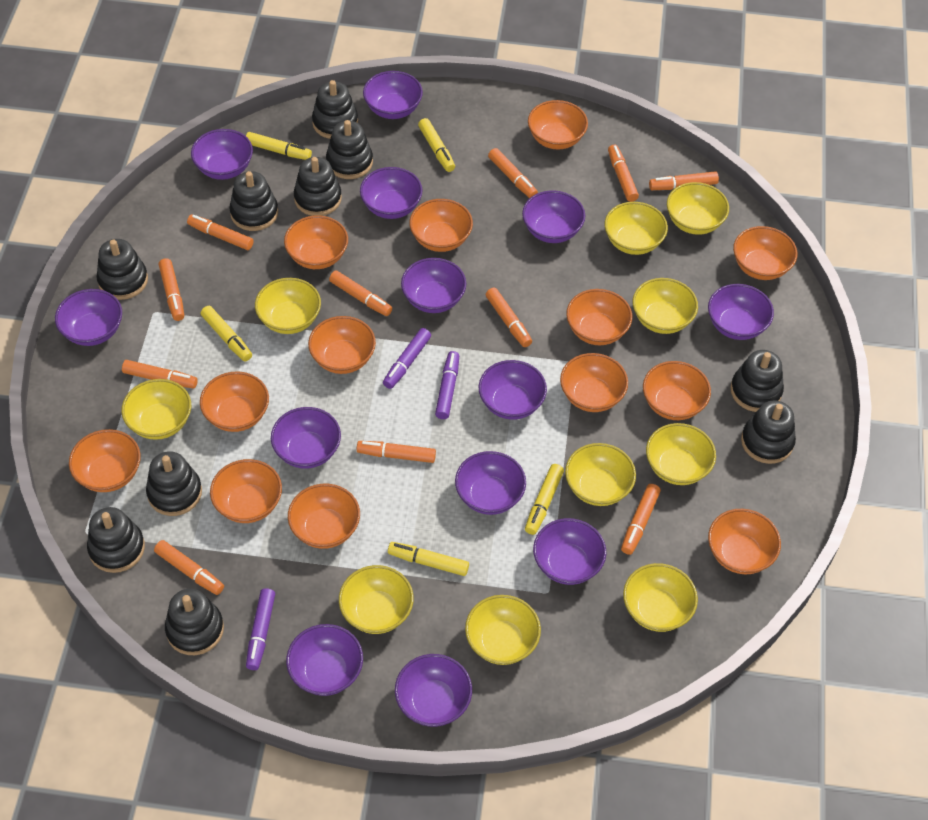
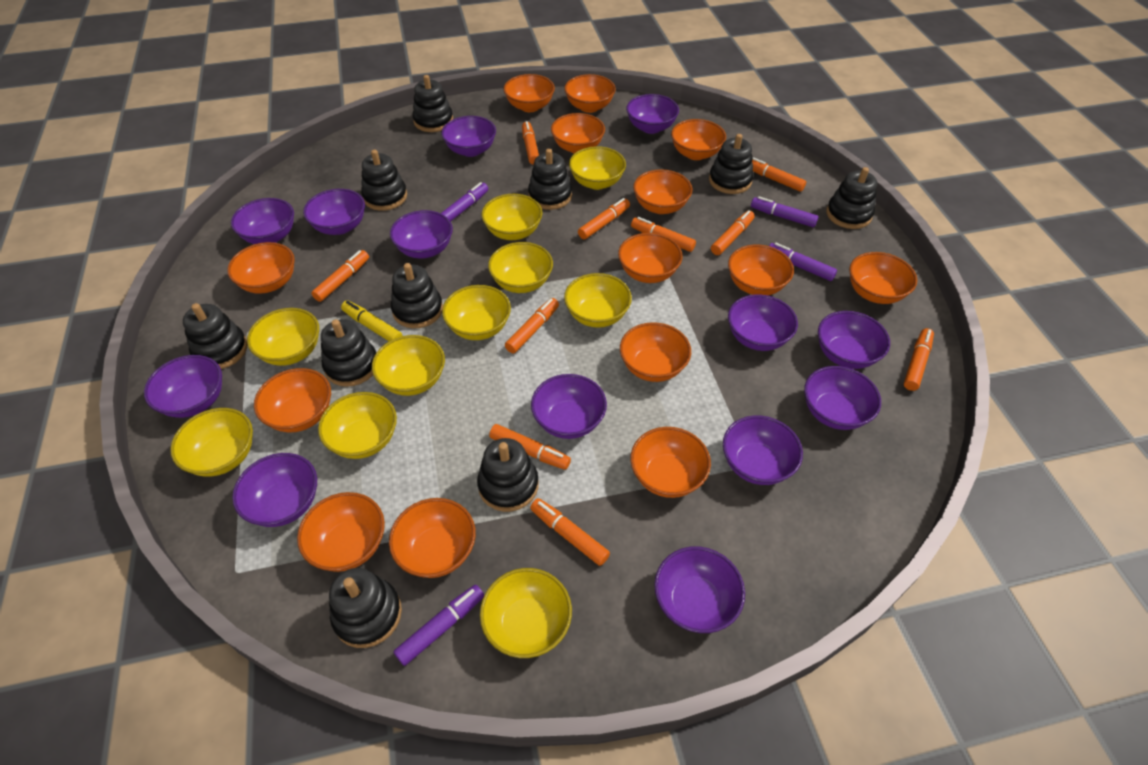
orange bowl: 13 -> 14
orange marker: 11 -> 10
purple marker: 3 -> 4
yellow marker: 5 -> 1

